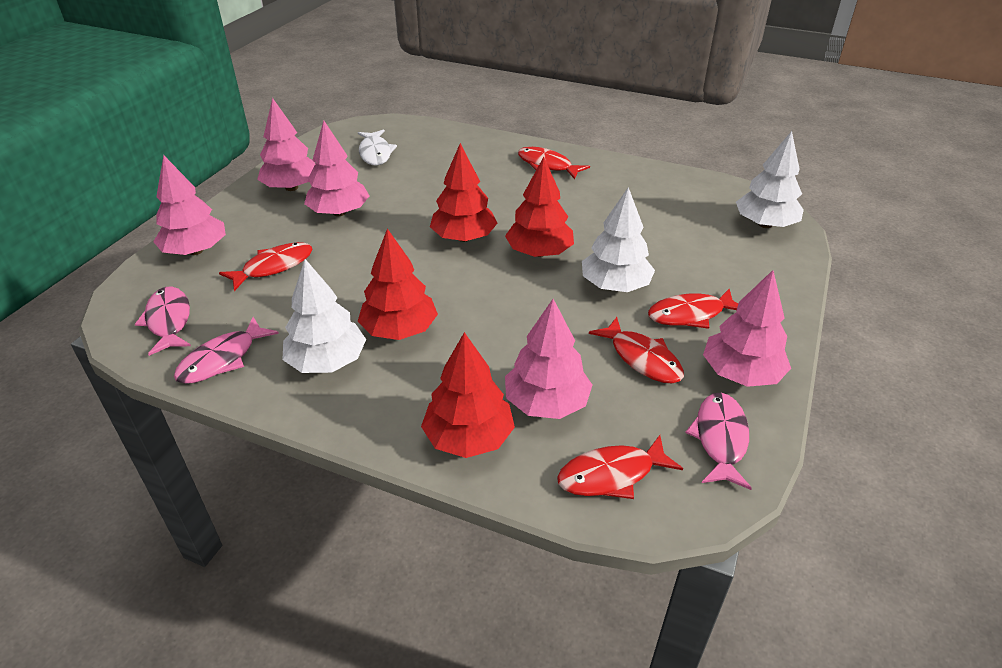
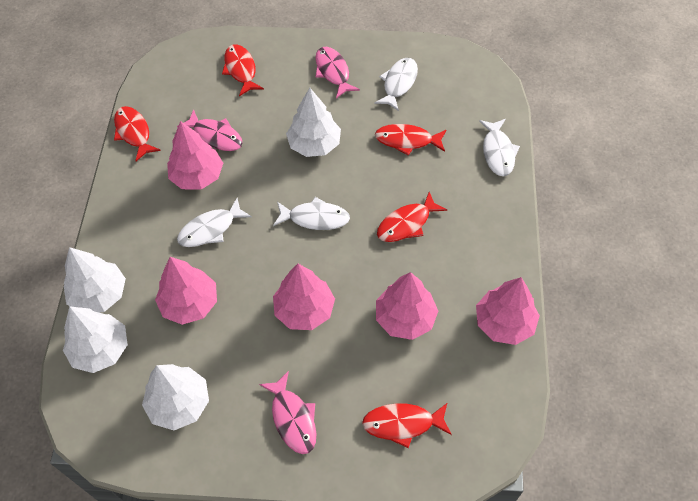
red tree: 4 -> 0
white fish: 1 -> 4
white tree: 3 -> 4

